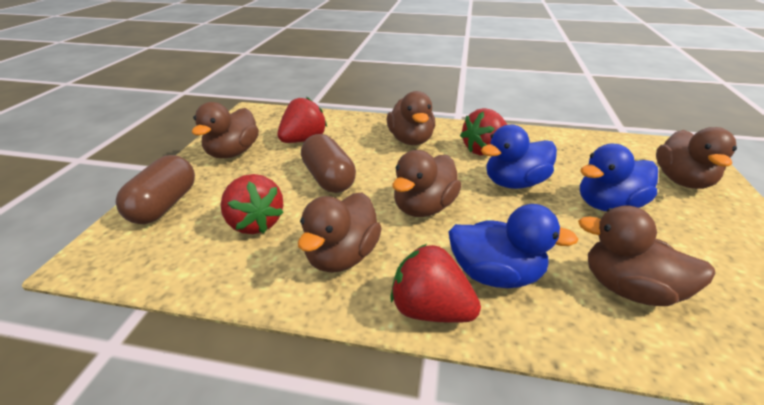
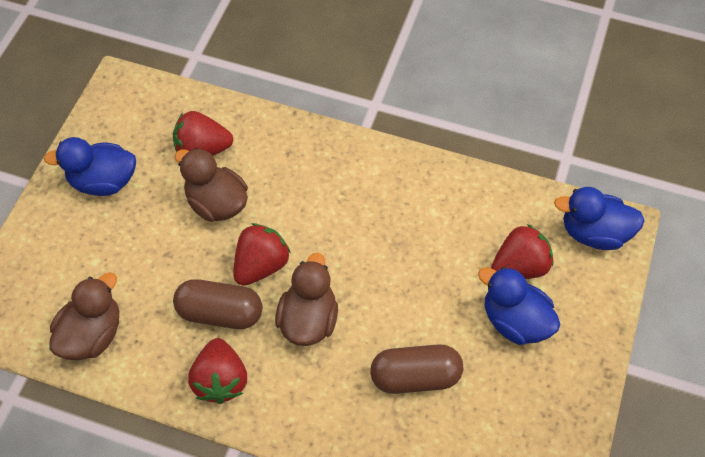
brown duck: 6 -> 3

